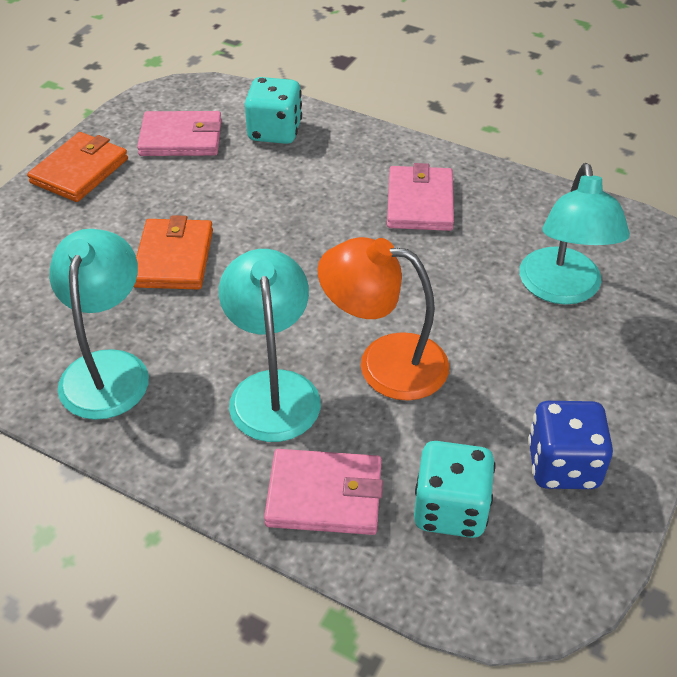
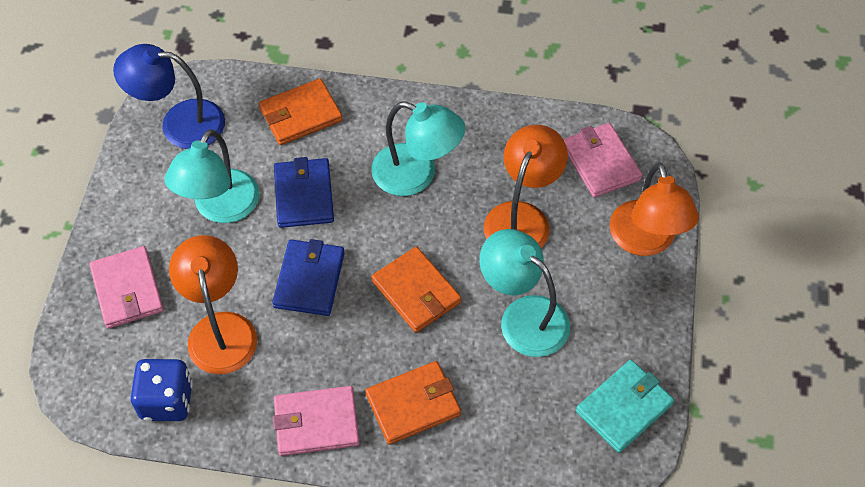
blue lamp: 0 -> 1
blue wallet: 0 -> 2
orange lamp: 1 -> 3
orange wallet: 2 -> 3
turquoise dice: 2 -> 0
turquoise wallet: 0 -> 1

